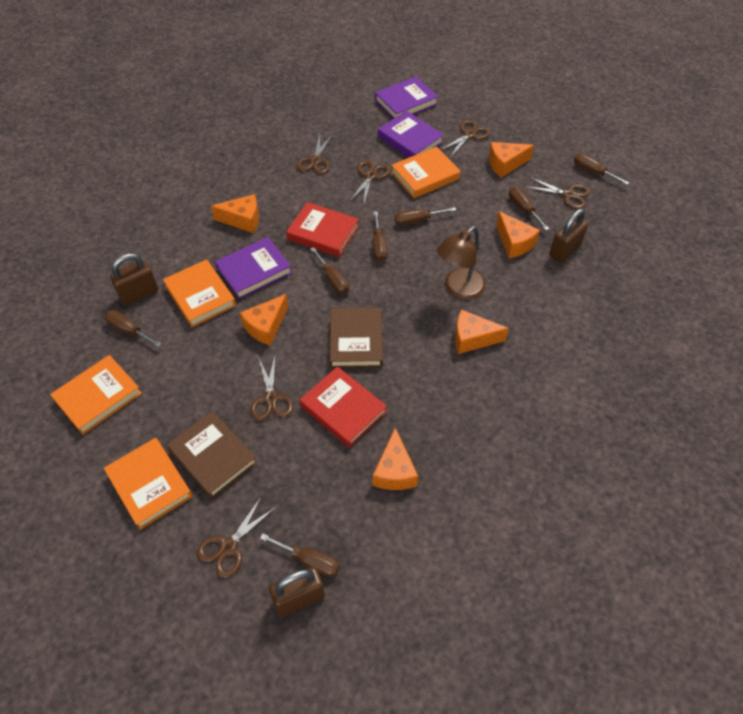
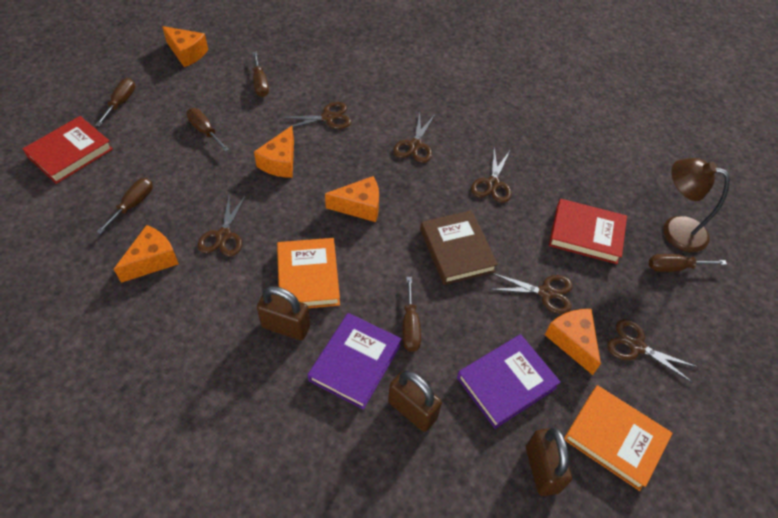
brown book: 2 -> 1
brown screwdriver: 7 -> 6
orange book: 4 -> 2
orange cheese: 6 -> 5
purple book: 3 -> 2

